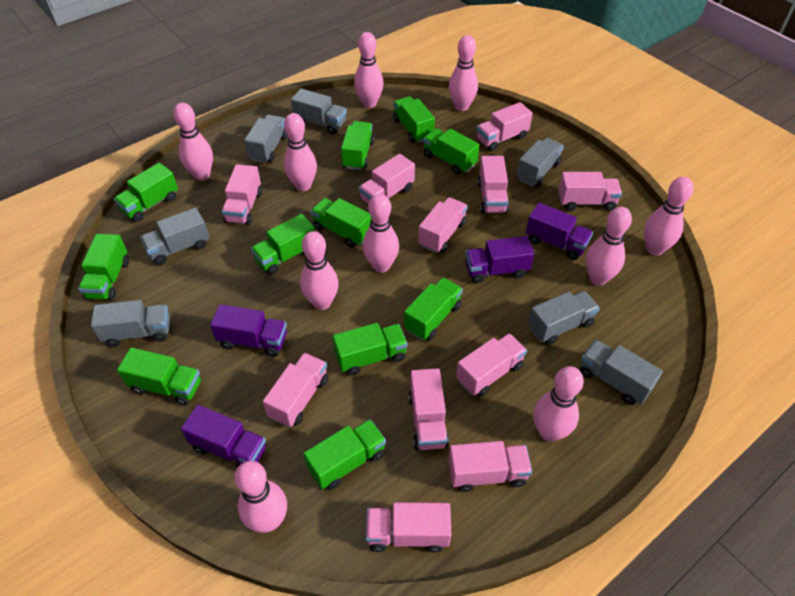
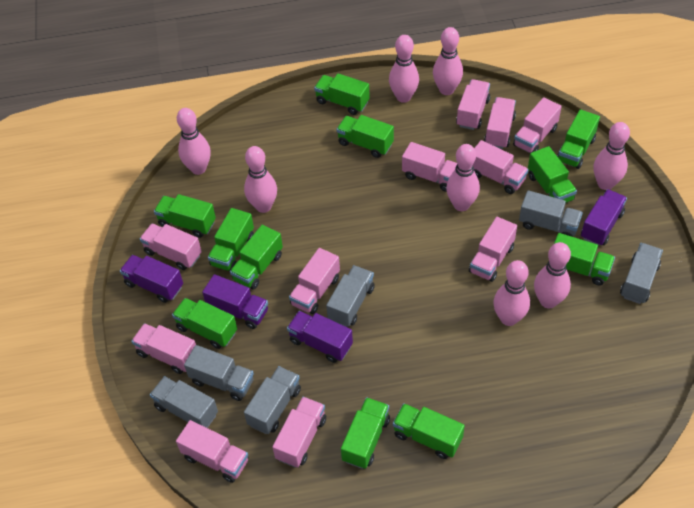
grey truck: 7 -> 6
pink bowling pin: 10 -> 8

